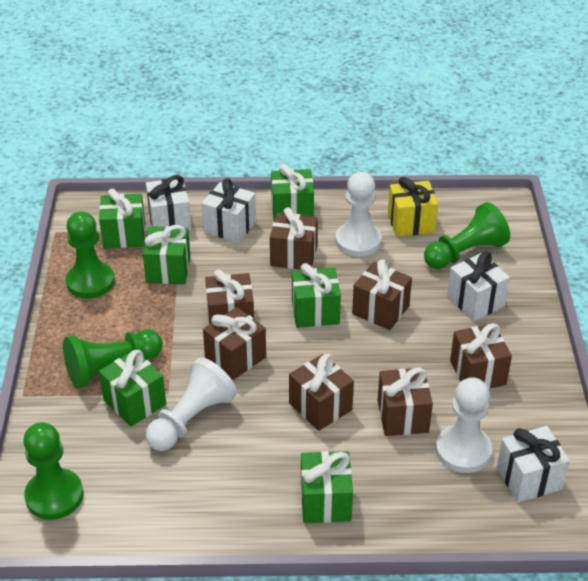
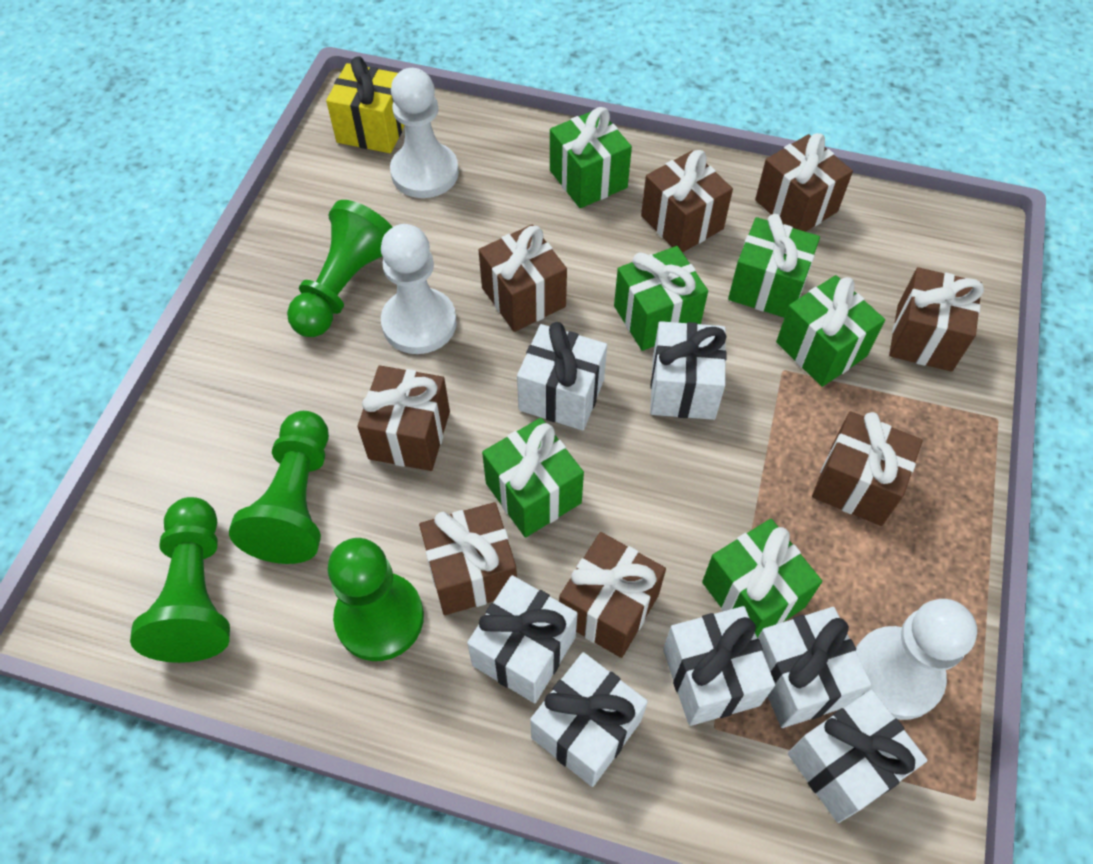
brown gift: 7 -> 8
white gift: 4 -> 7

